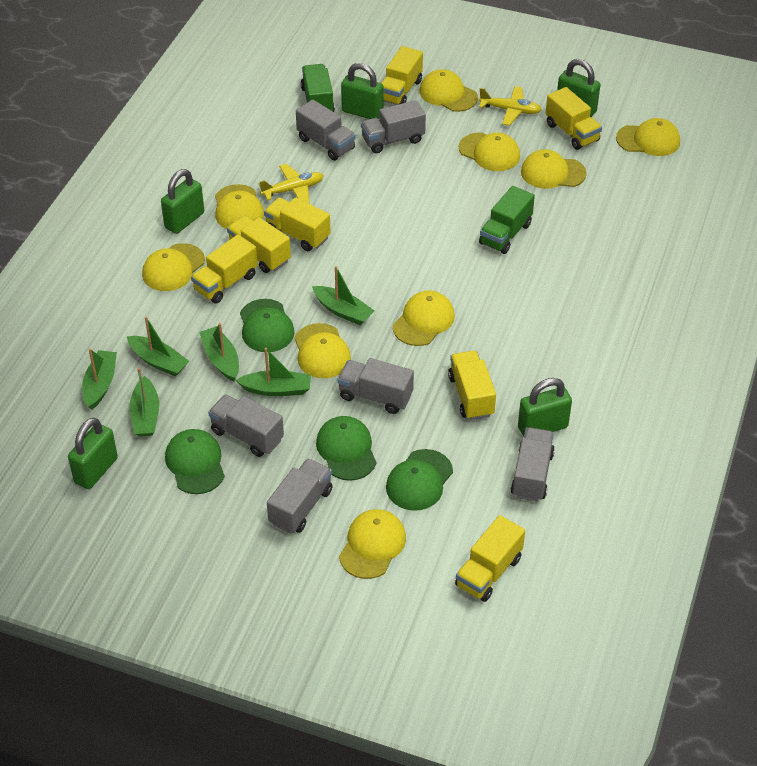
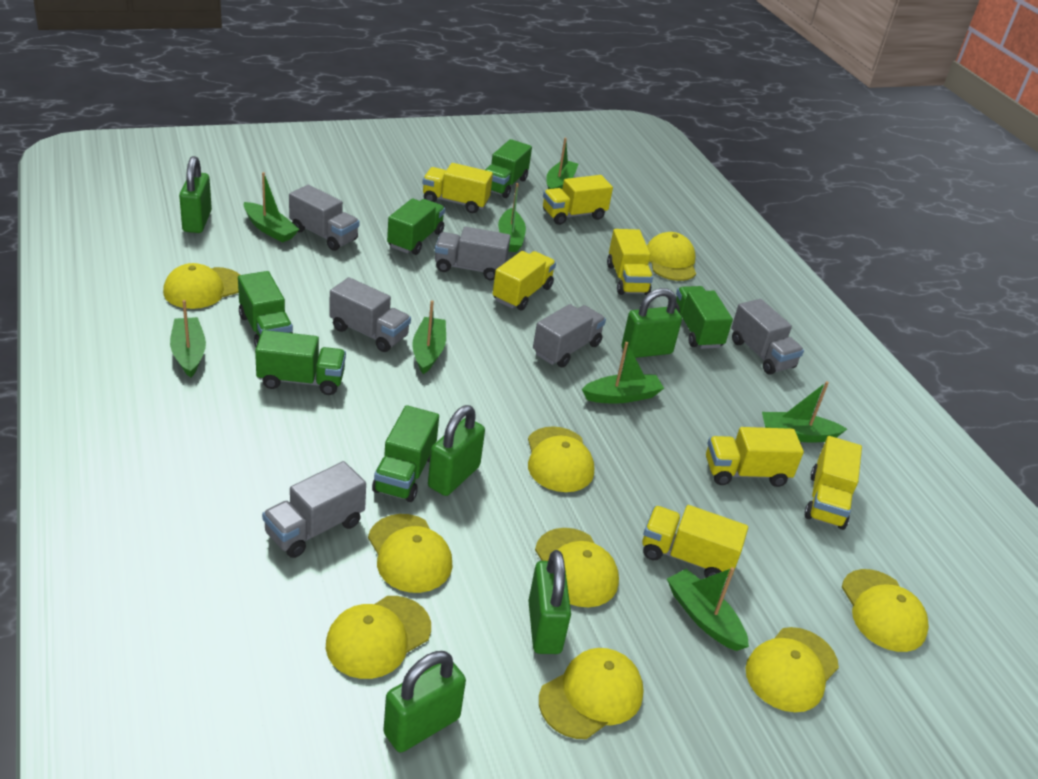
green boat: 6 -> 8
green cap: 4 -> 0
green truck: 2 -> 6
yellow plane: 2 -> 0

